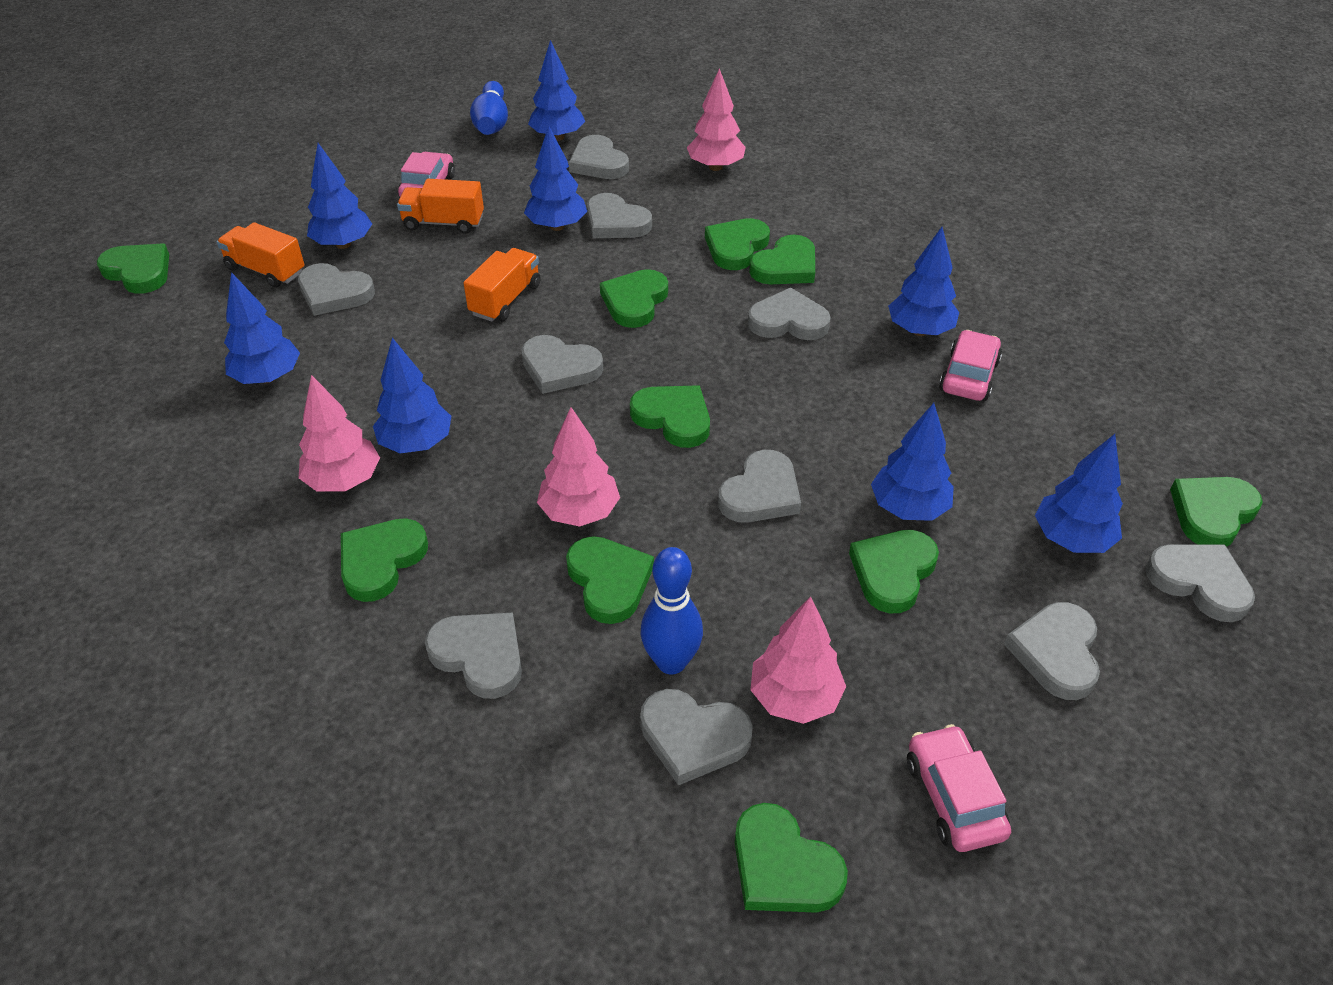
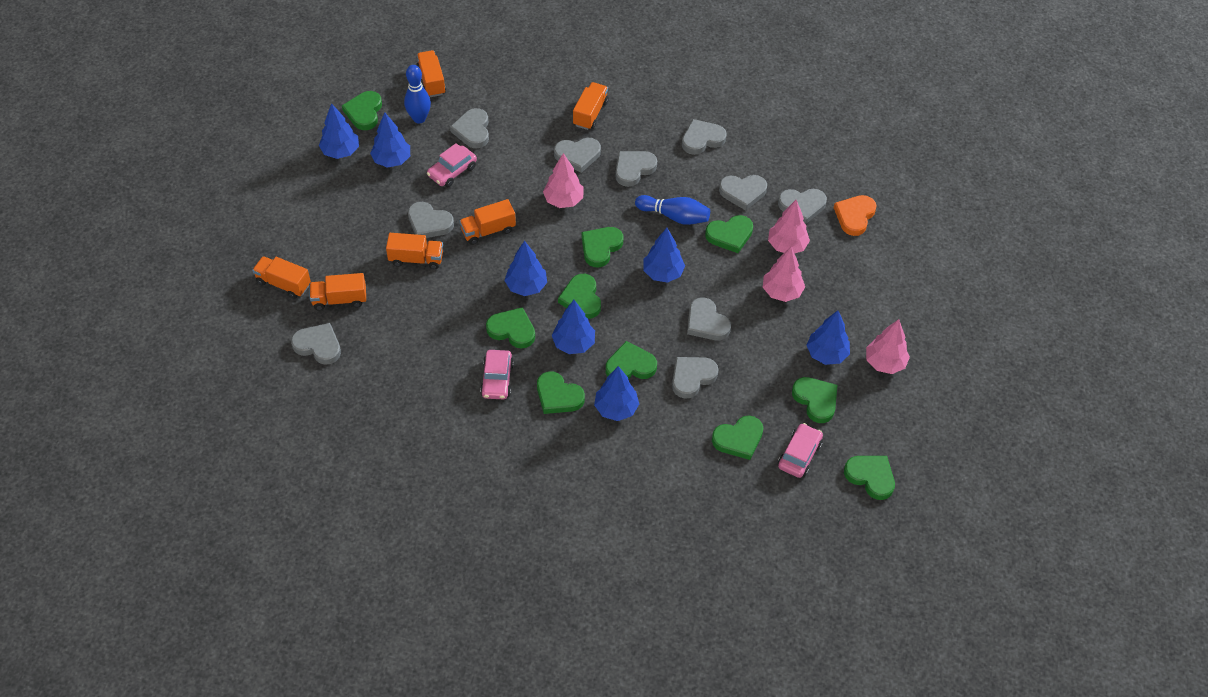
blue tree: 8 -> 7
orange heart: 0 -> 1
orange truck: 3 -> 6

